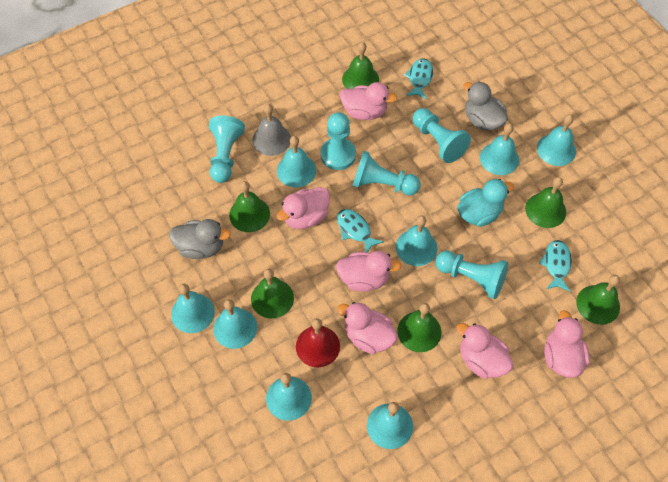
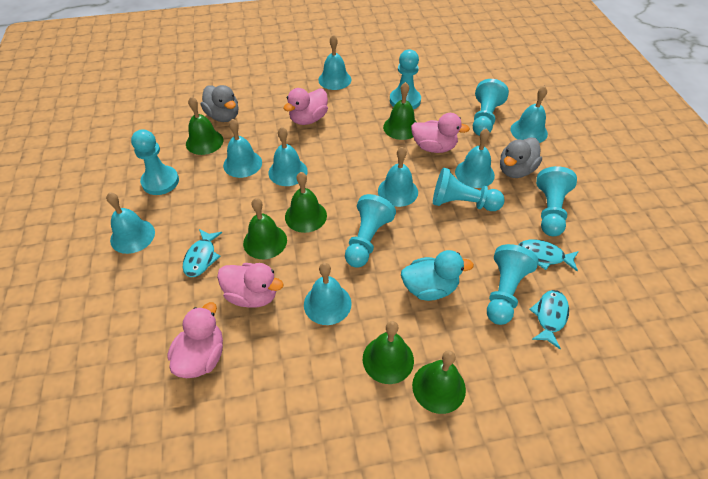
grey bell: 1 -> 0
pink duck: 6 -> 4
red bell: 1 -> 0
turquoise pawn: 5 -> 7

